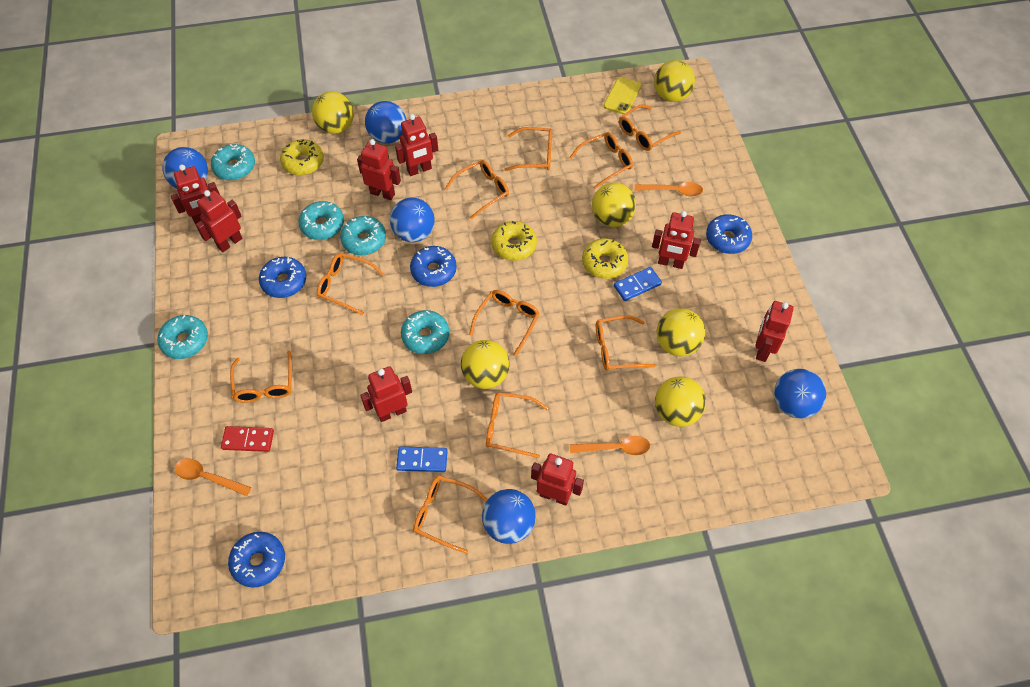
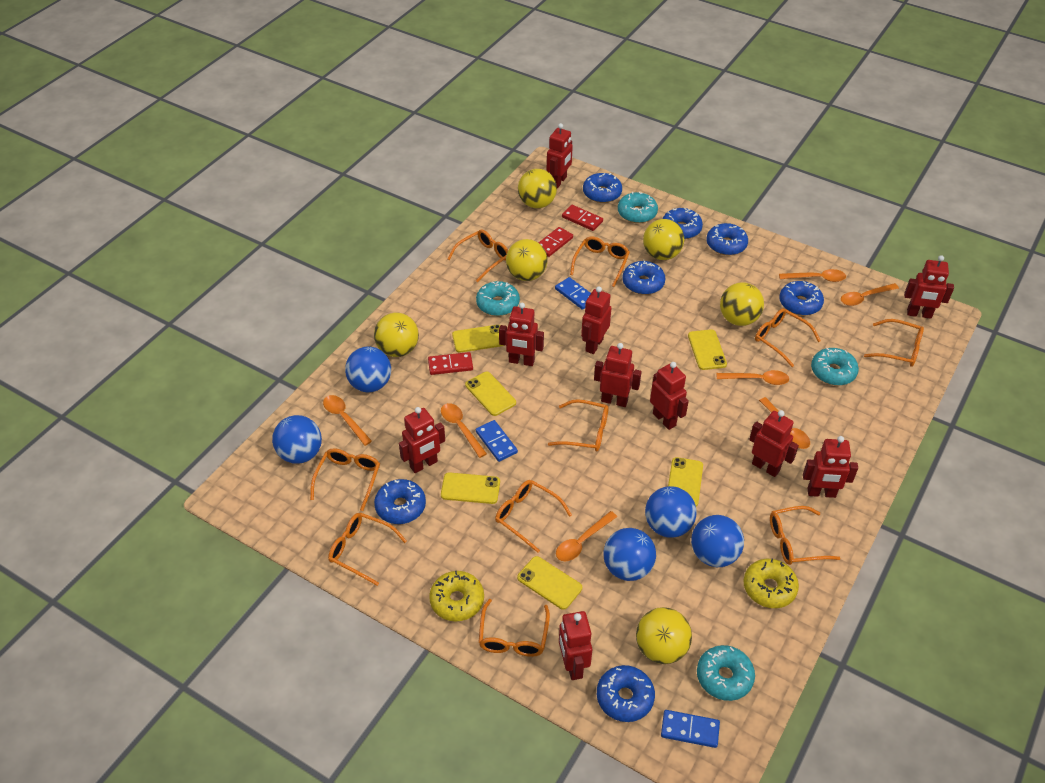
blue domino: 2 -> 3
blue donut: 4 -> 7
orange spoon: 3 -> 7
red domino: 1 -> 3
red robot: 8 -> 10
turquoise donut: 5 -> 4
yellow donut: 3 -> 2
yellow phone: 1 -> 6

